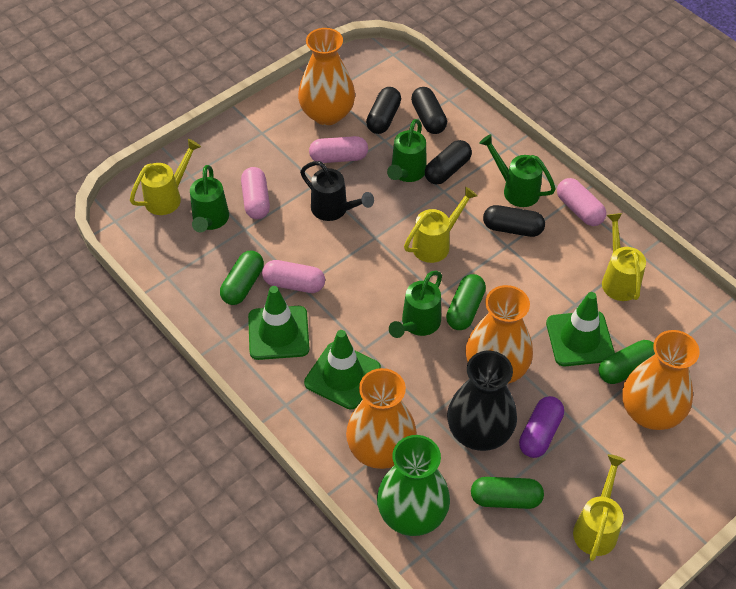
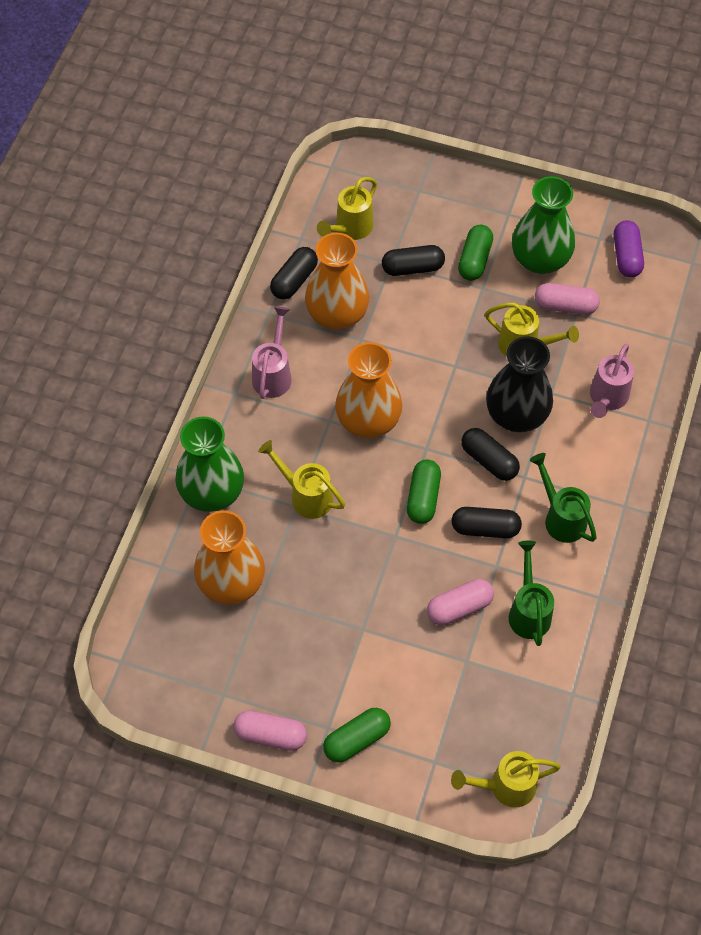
black watering can: 1 -> 0
green capsule: 4 -> 3
green traffic cone: 3 -> 0
green vase: 1 -> 2
green watering can: 4 -> 2
orange vase: 4 -> 3
pink capsule: 4 -> 3
pink watering can: 0 -> 2

